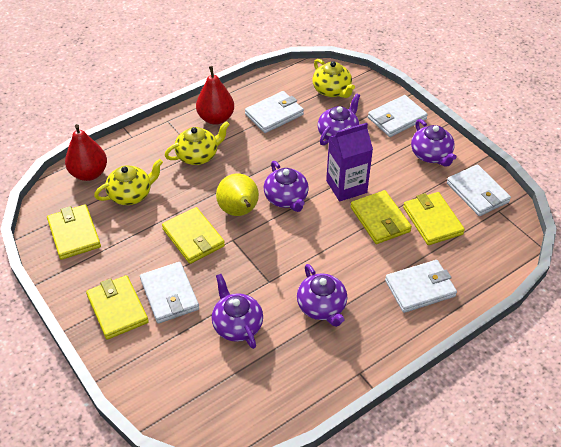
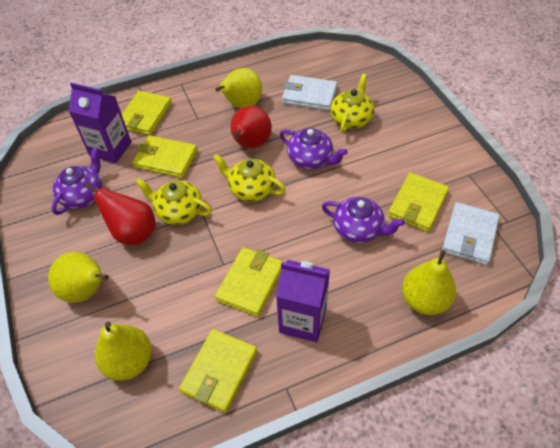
purple carton: 1 -> 2
purple teapot: 5 -> 3
white wallet: 5 -> 2
yellow pear: 1 -> 4

